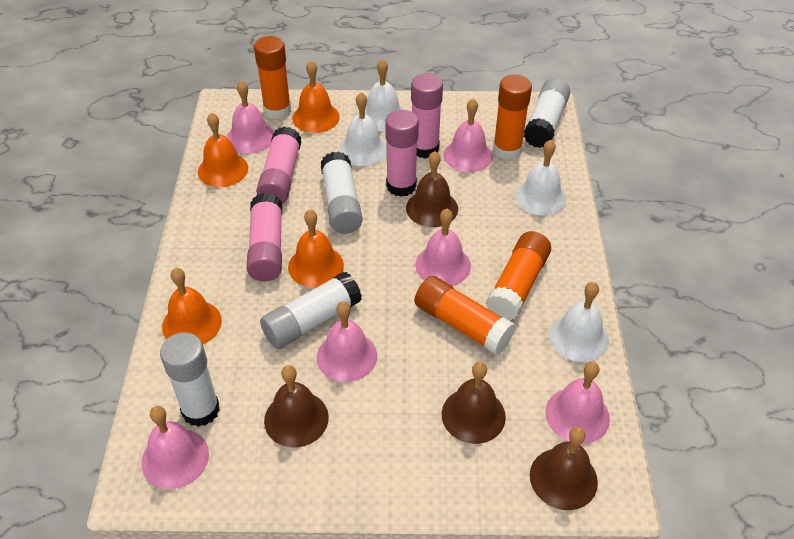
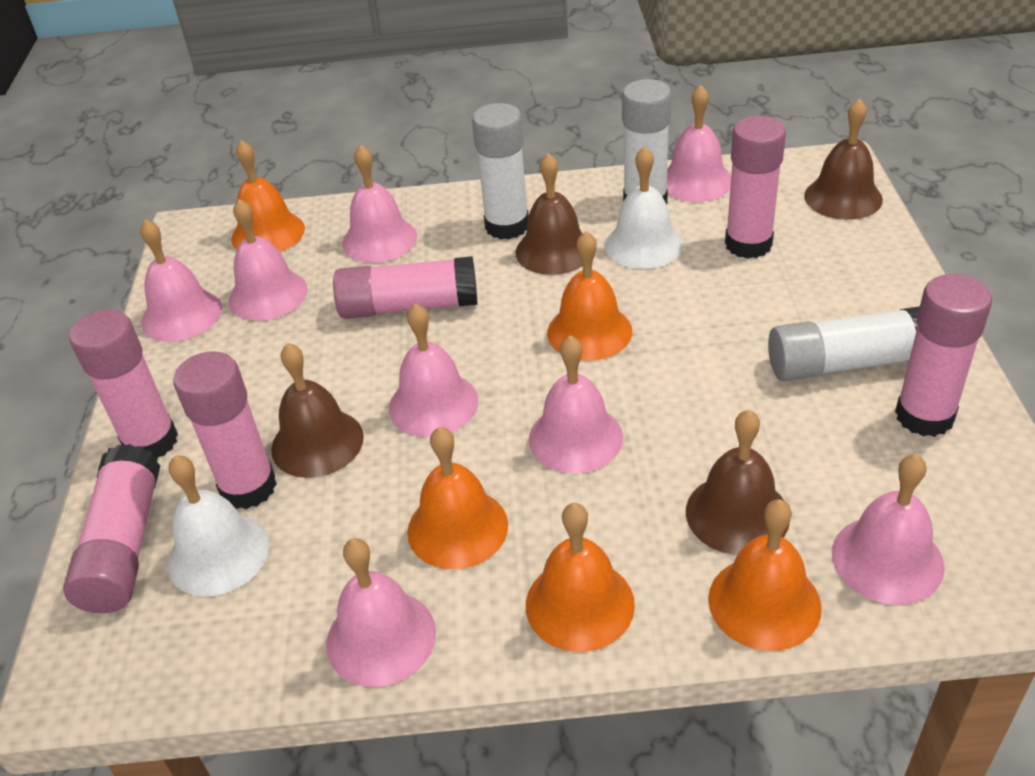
orange bell: 4 -> 5
orange glue stick: 4 -> 0
pink bell: 6 -> 8
pink glue stick: 4 -> 6
white bell: 4 -> 2
white glue stick: 4 -> 3

